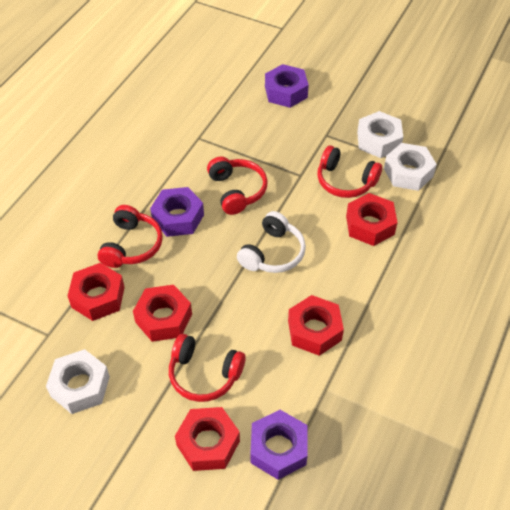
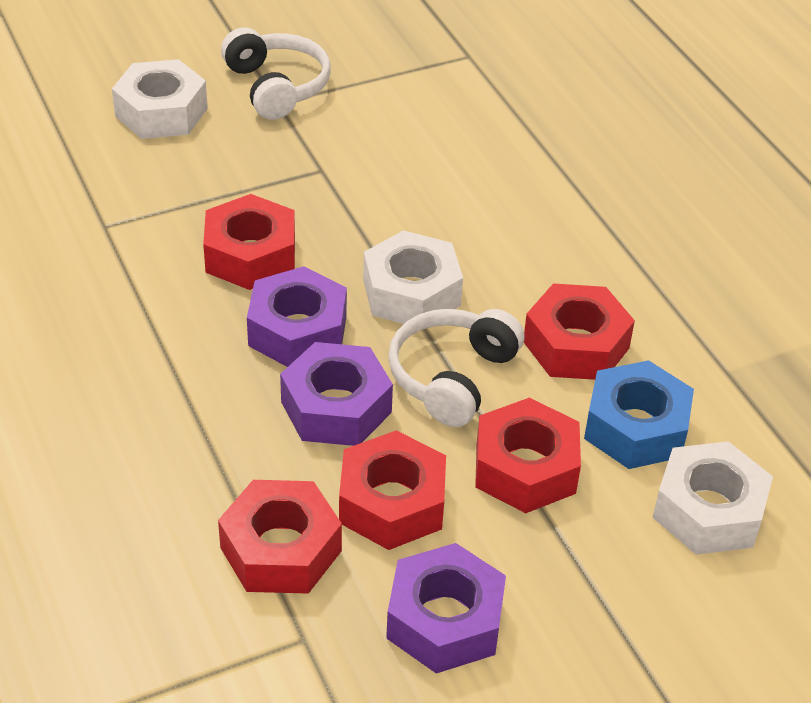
blue nut: 0 -> 1
red headphones: 4 -> 0
white headphones: 1 -> 2

